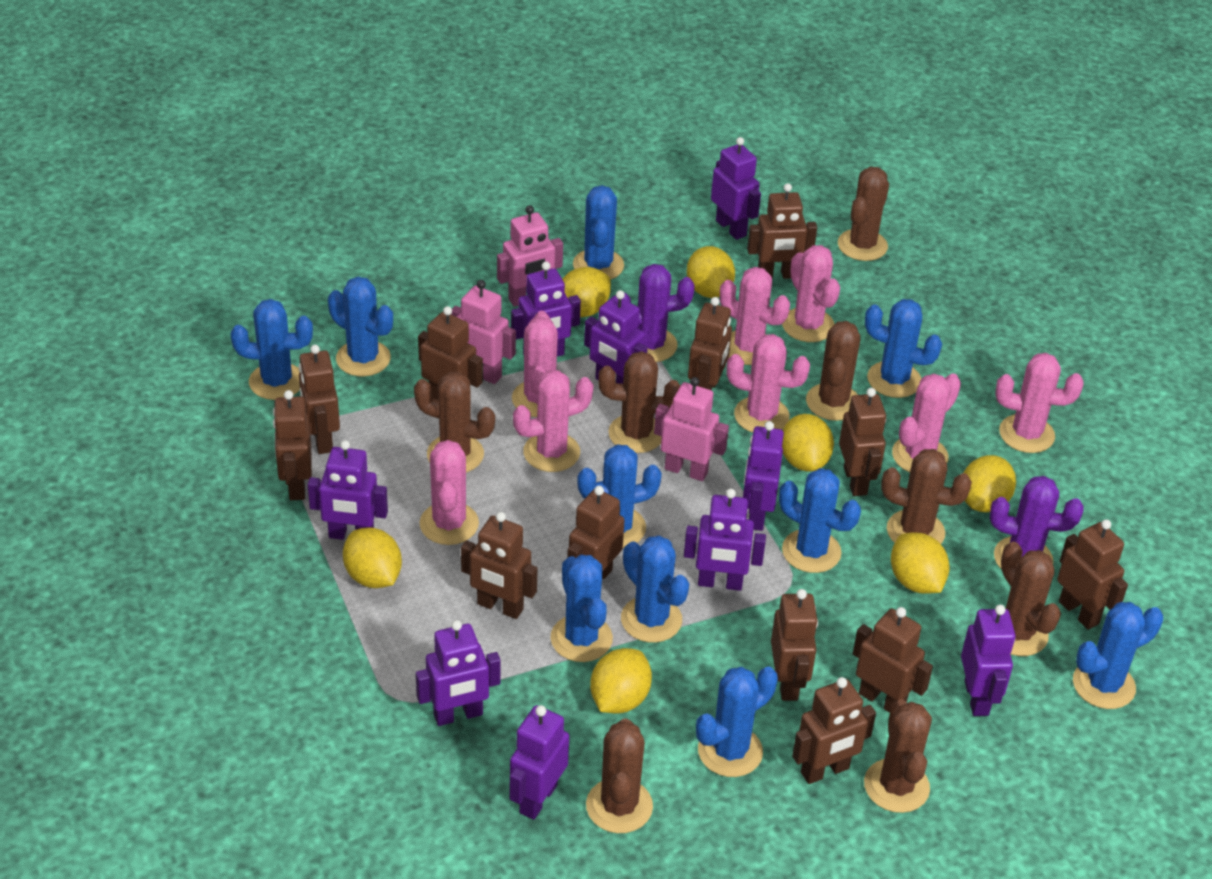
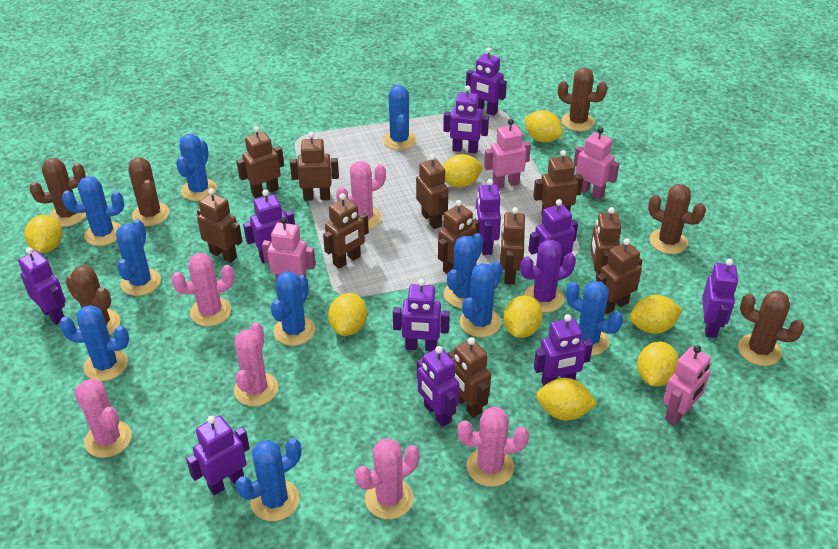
brown cactus: 8 -> 6
brown robot: 12 -> 11
pink cactus: 8 -> 6
pink robot: 3 -> 4
purple cactus: 2 -> 1
purple robot: 9 -> 11
yellow lemon: 7 -> 8

